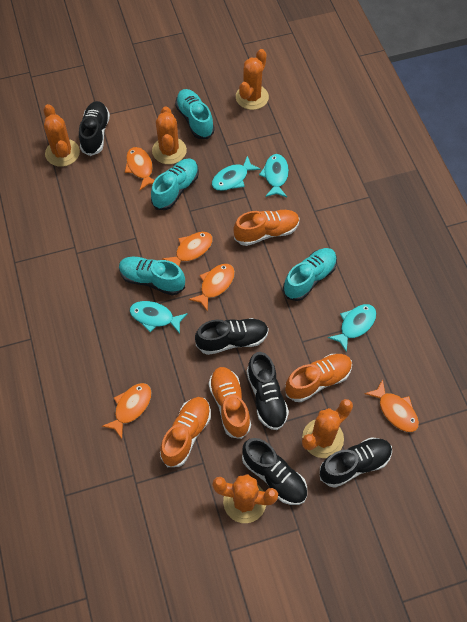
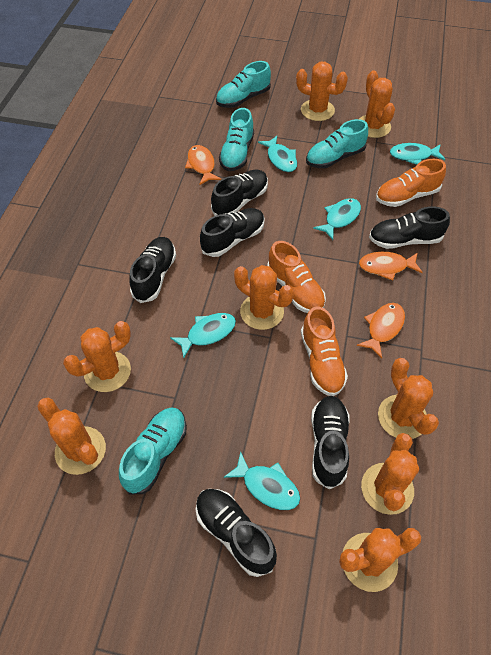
black shoe: 5 -> 6
orange cactus: 5 -> 8
orange fish: 5 -> 3
orange shoe: 4 -> 3
turquoise fish: 4 -> 5

